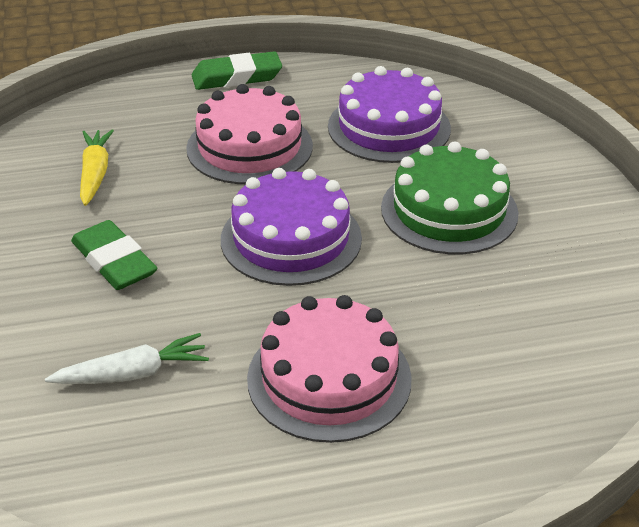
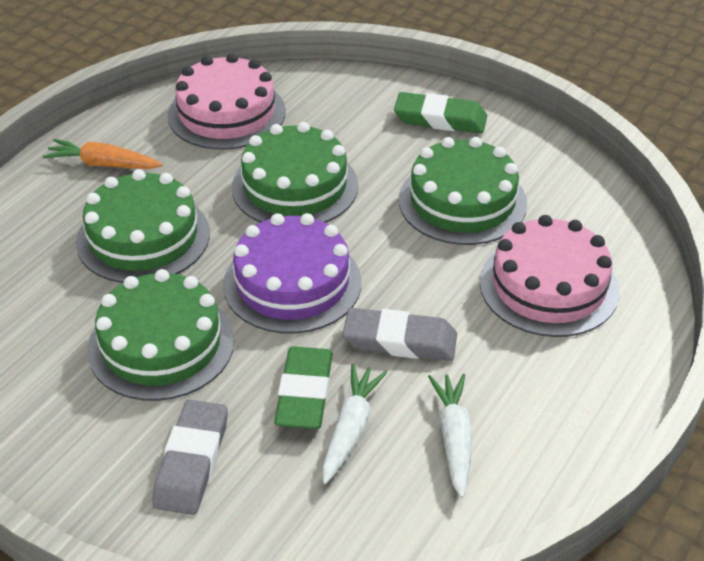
green cake: 1 -> 4
grey eraser: 0 -> 2
orange carrot: 0 -> 1
purple cake: 2 -> 1
white carrot: 1 -> 2
yellow carrot: 1 -> 0

